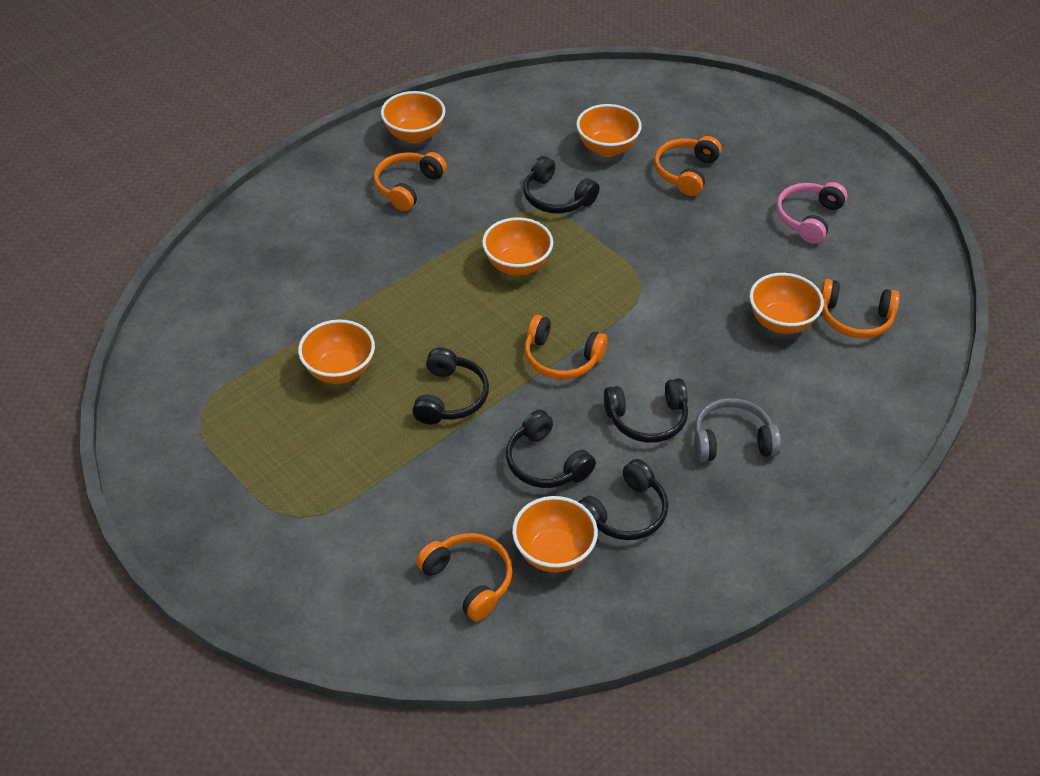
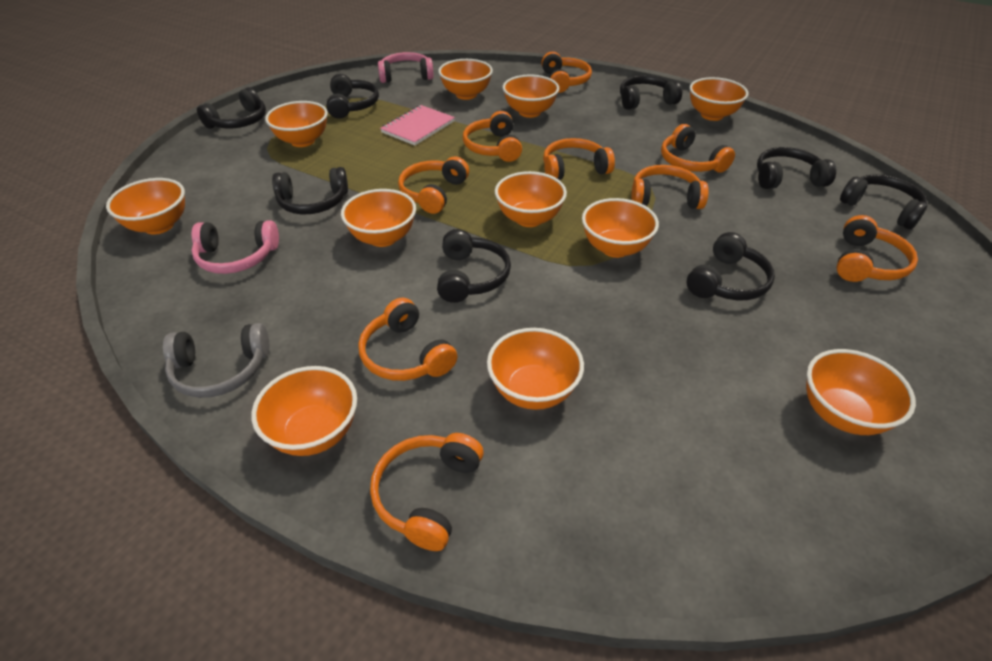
black headphones: 5 -> 8
orange bowl: 6 -> 11
orange headphones: 5 -> 9
pink headphones: 1 -> 2
pink notebook: 0 -> 1

